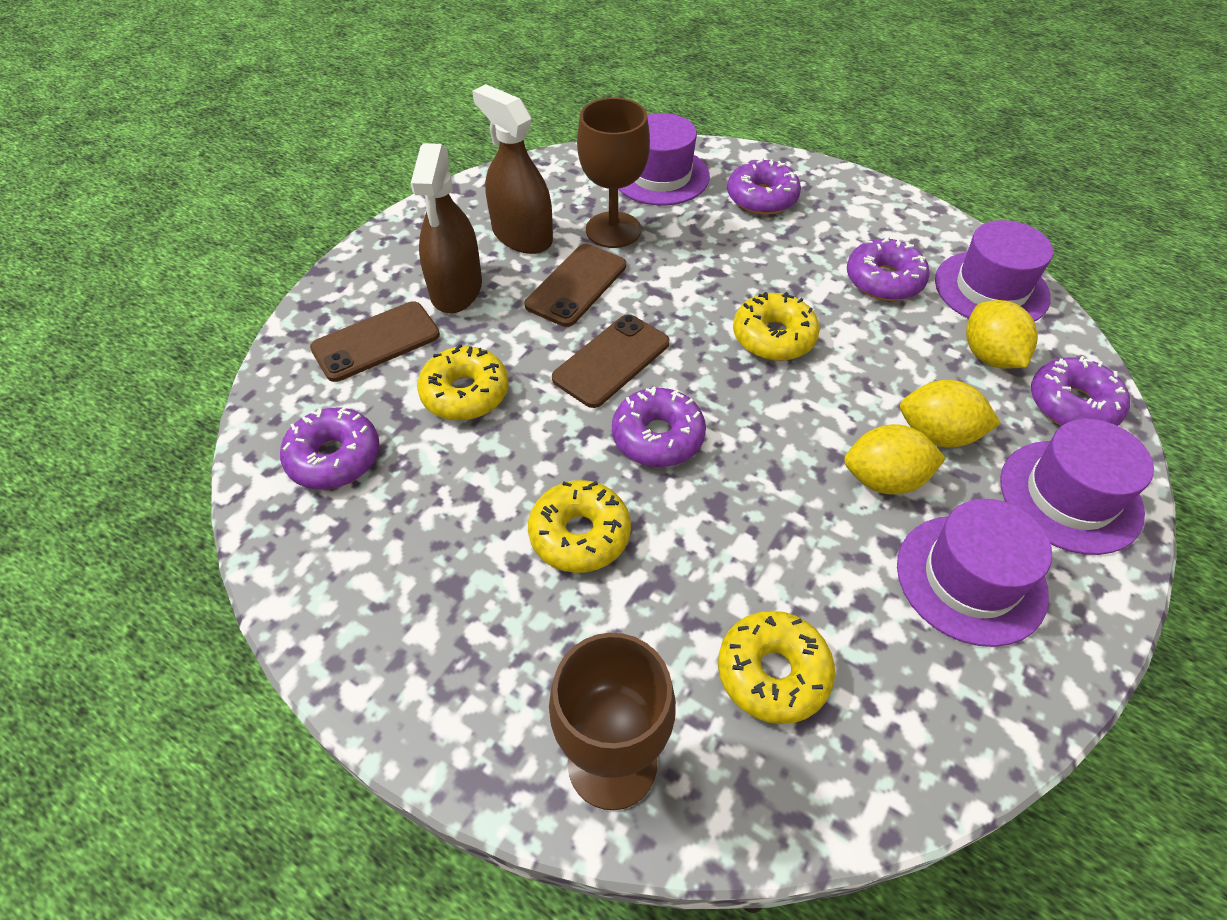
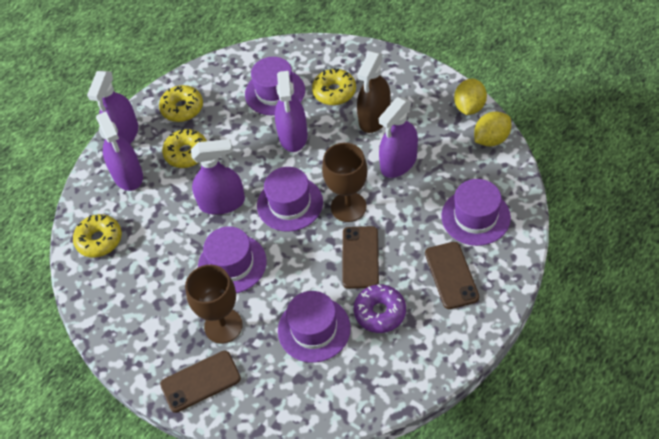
brown spray bottle: 2 -> 1
purple donut: 5 -> 1
purple hat: 4 -> 5
purple spray bottle: 0 -> 5
yellow lemon: 3 -> 2

